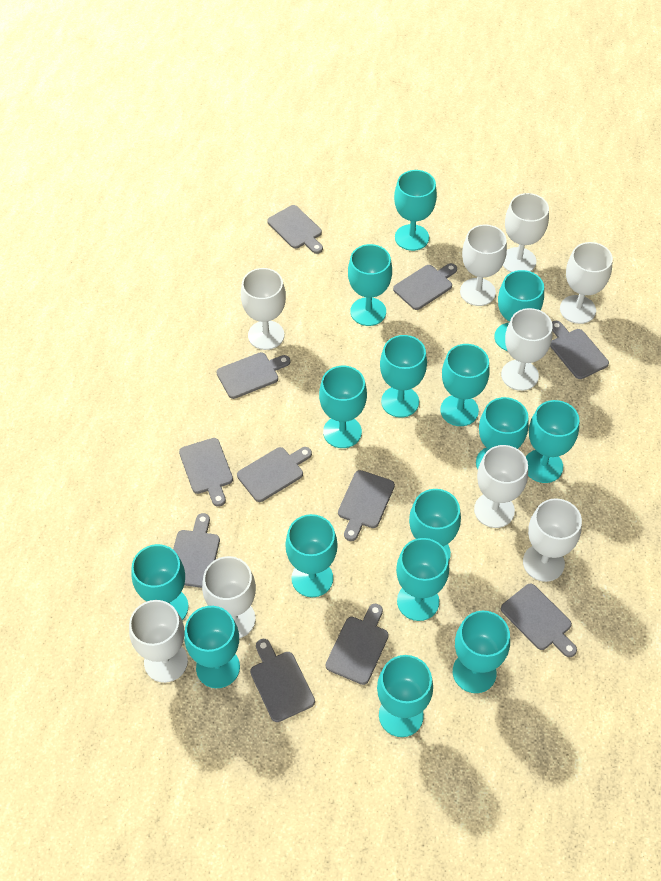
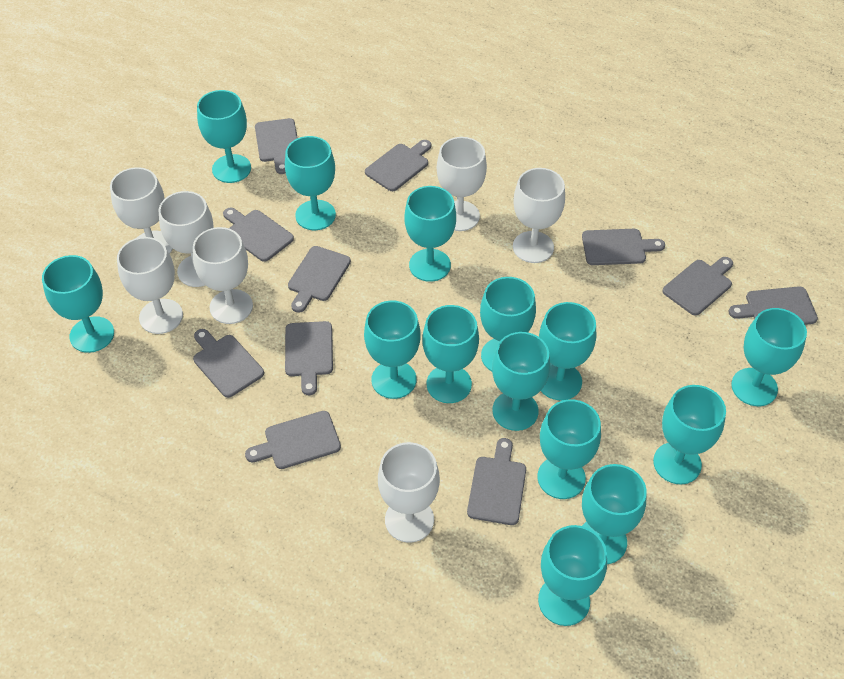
turquoise goblet: 15 -> 14
white goblet: 9 -> 7

